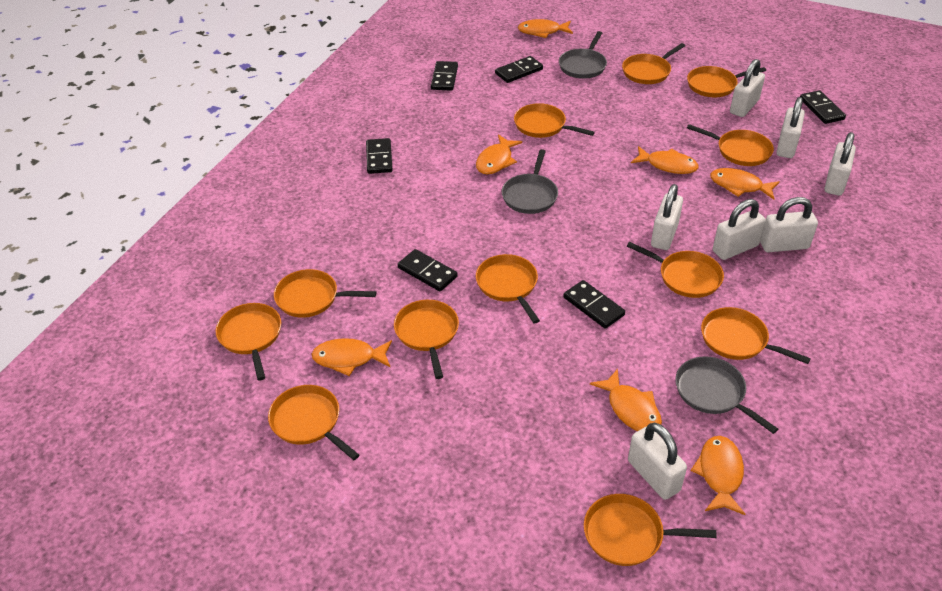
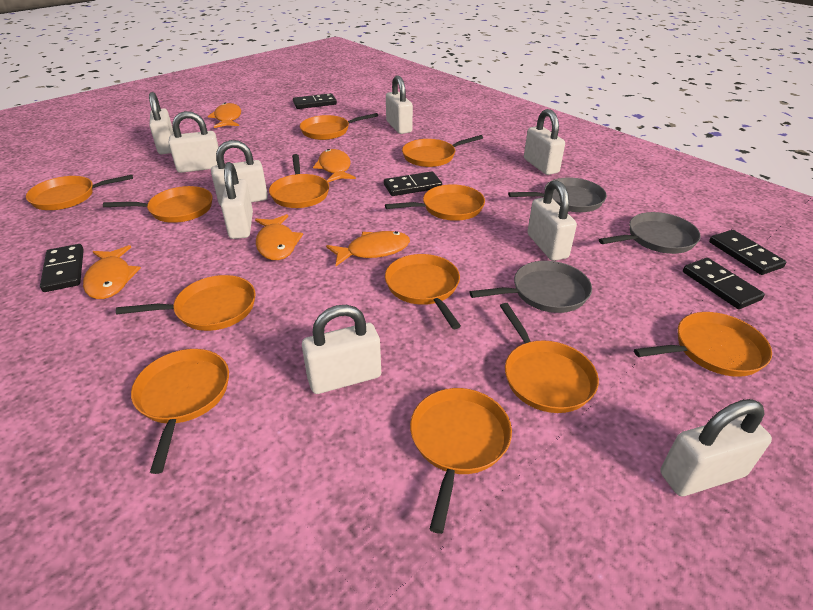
black domino: 6 -> 5
orange fish: 7 -> 5
white padlock: 7 -> 9

